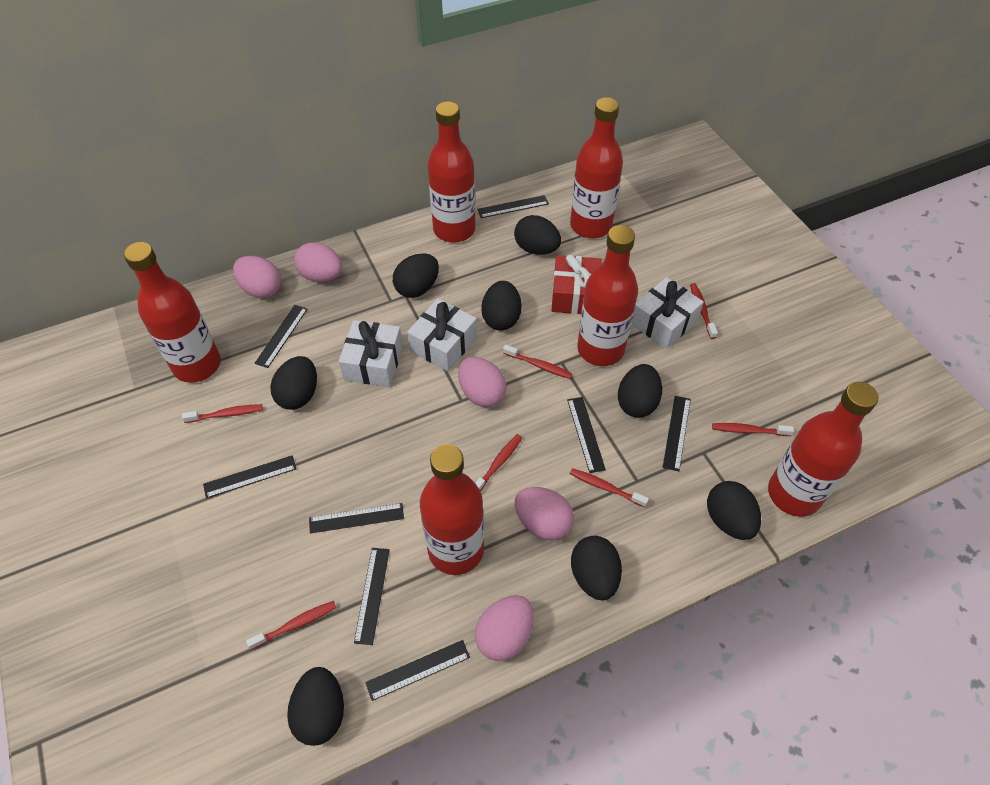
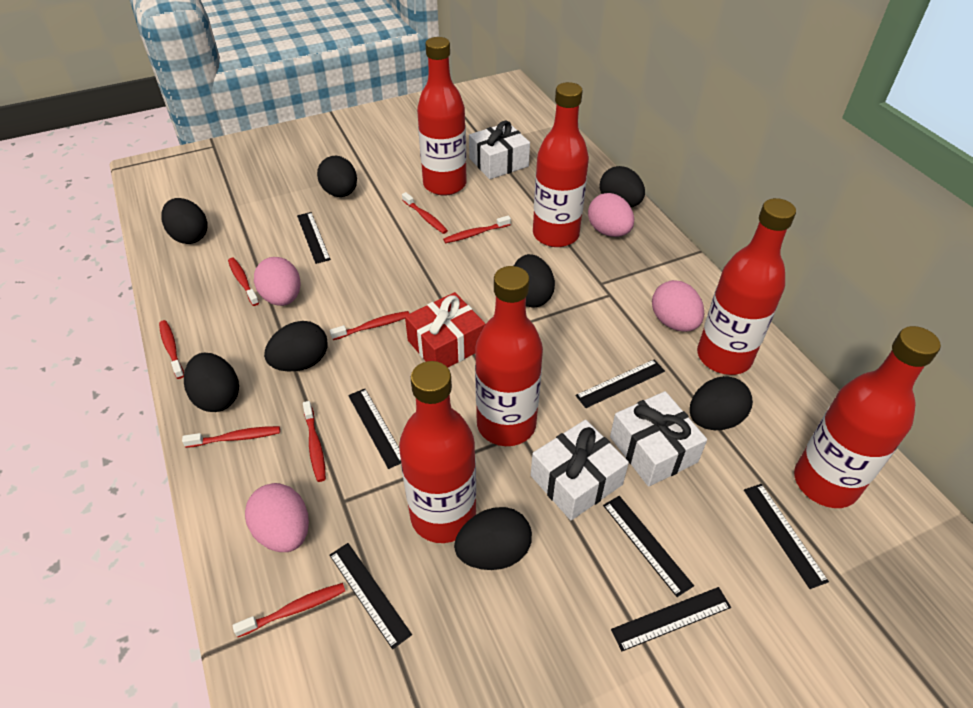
black ruler: 8 -> 7
pink egg: 5 -> 4
red toothbrush: 7 -> 8

